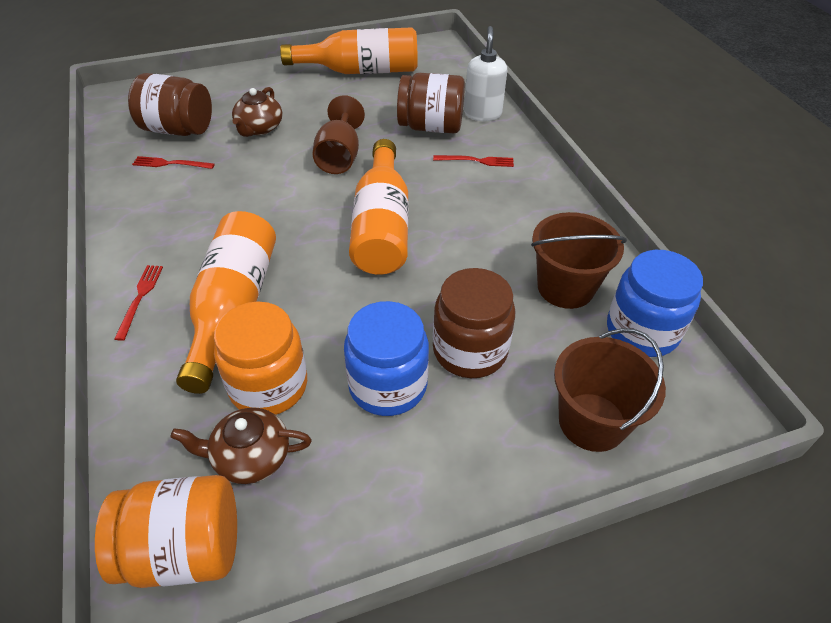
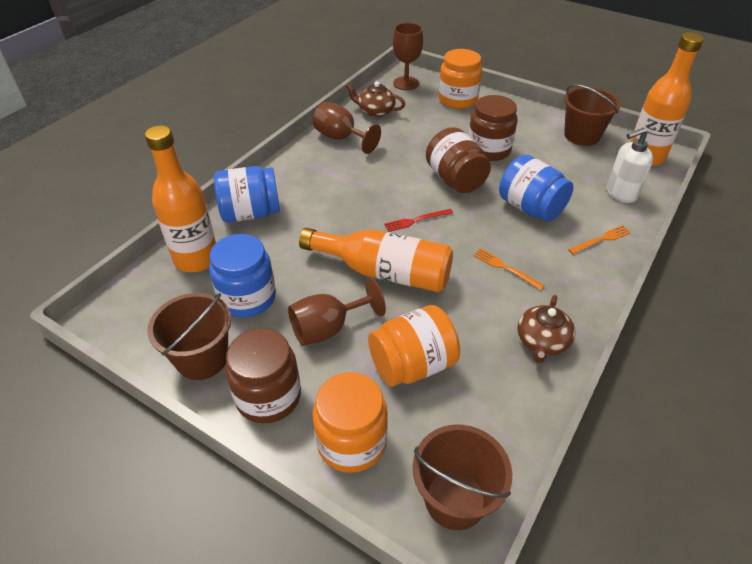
blue jar: 2 -> 3
brown bucket: 2 -> 3
brown goblet: 1 -> 3
orange fork: 0 -> 2
orange jar: 2 -> 3
red fork: 3 -> 1

